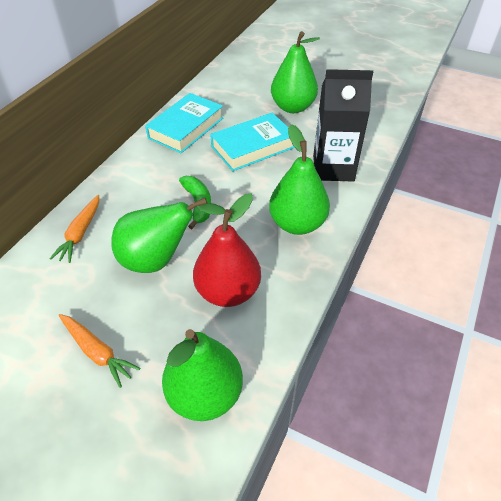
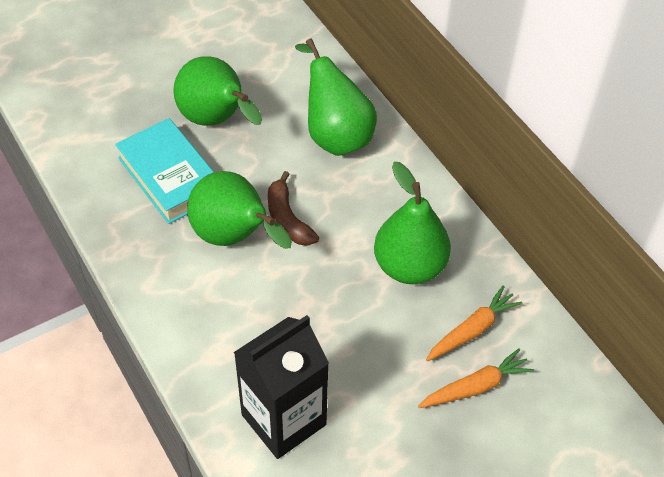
brown banana: 0 -> 1
green banana: 1 -> 0
red pear: 1 -> 0
turquoise book: 2 -> 1

